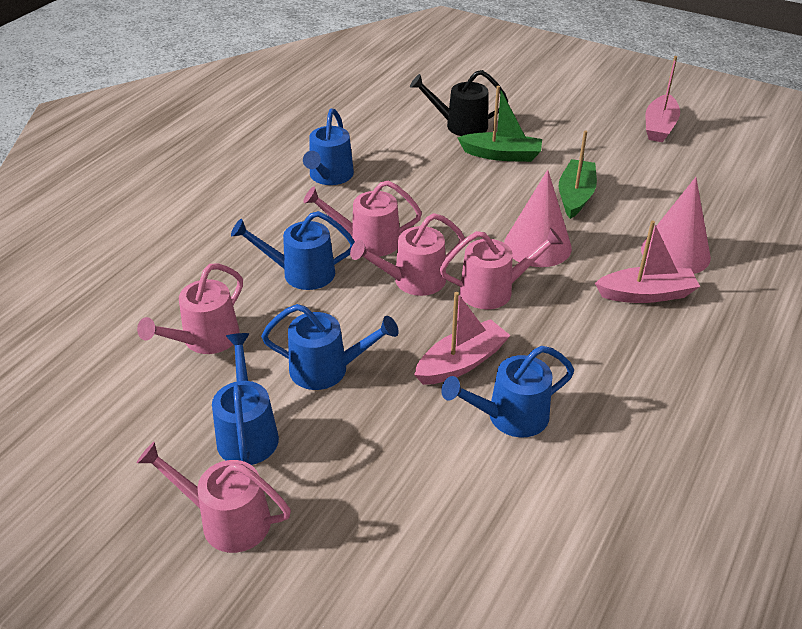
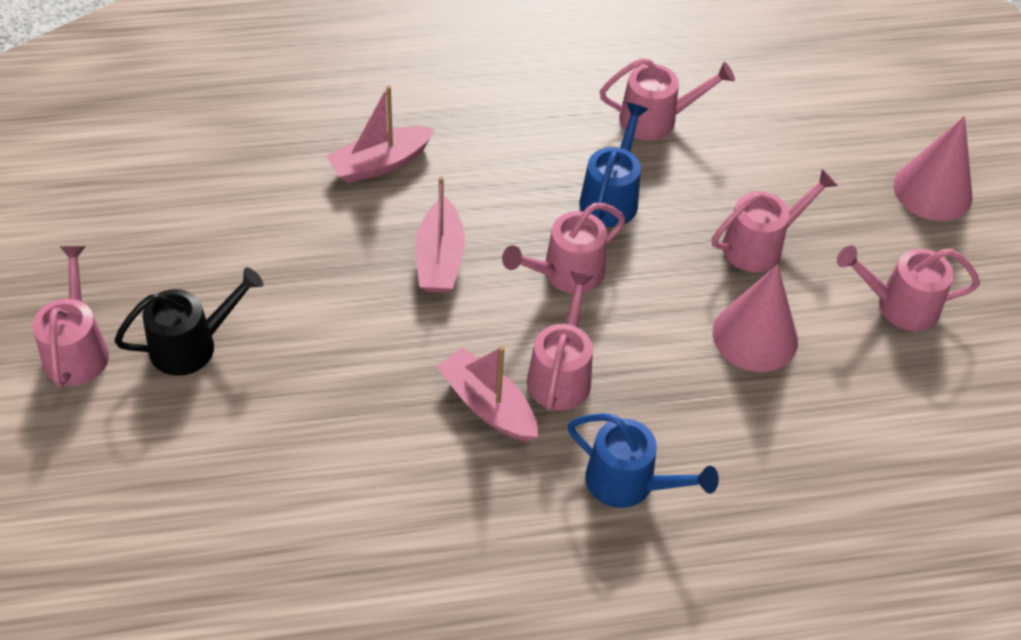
blue watering can: 5 -> 2
green boat: 2 -> 0
pink watering can: 5 -> 6

